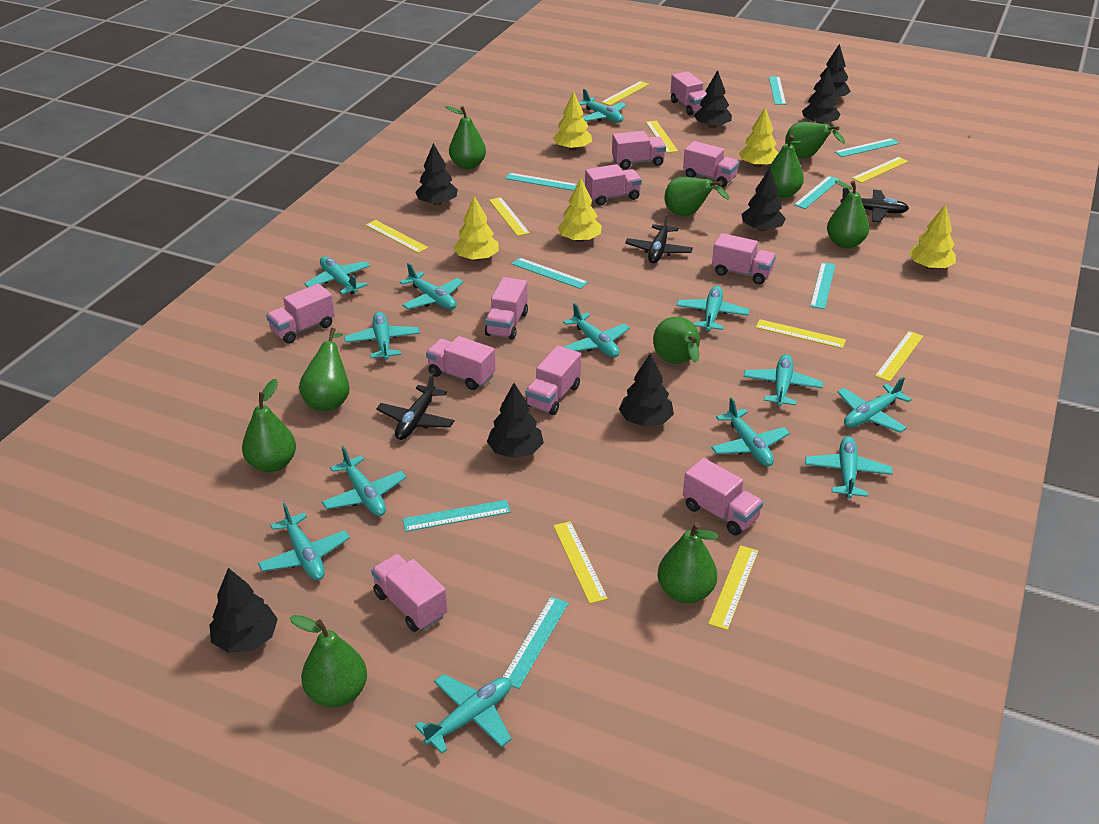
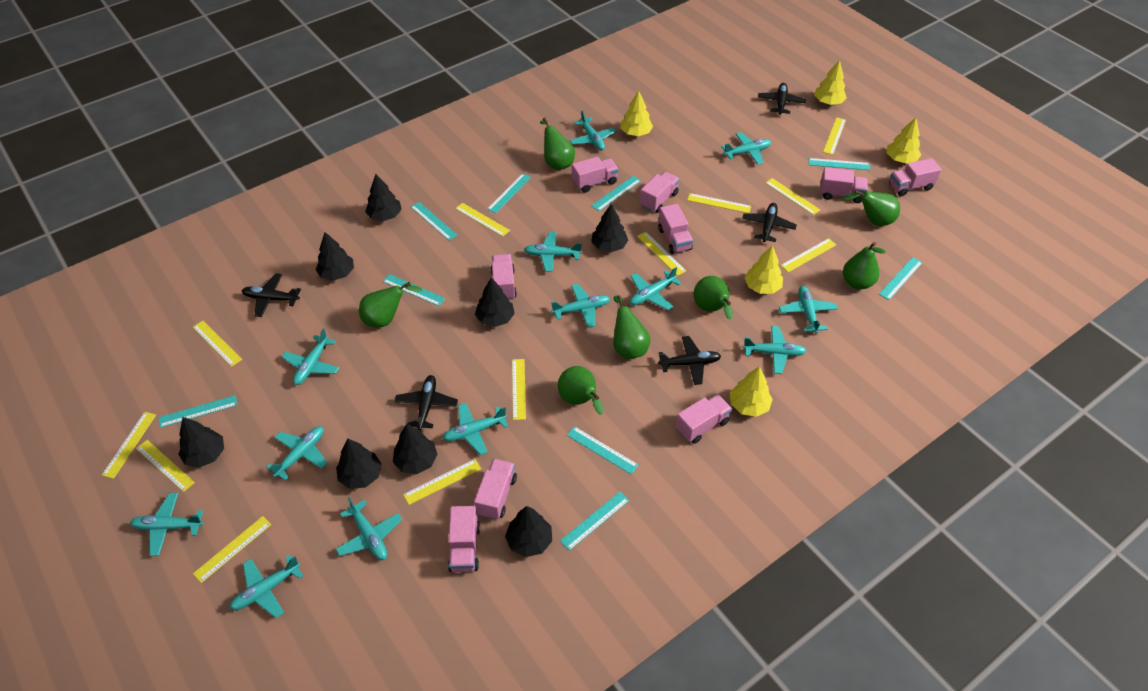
black plane: 3 -> 5
green pear: 10 -> 7
pink truck: 11 -> 9
turquoise ruler: 8 -> 9
yellow ruler: 9 -> 12

